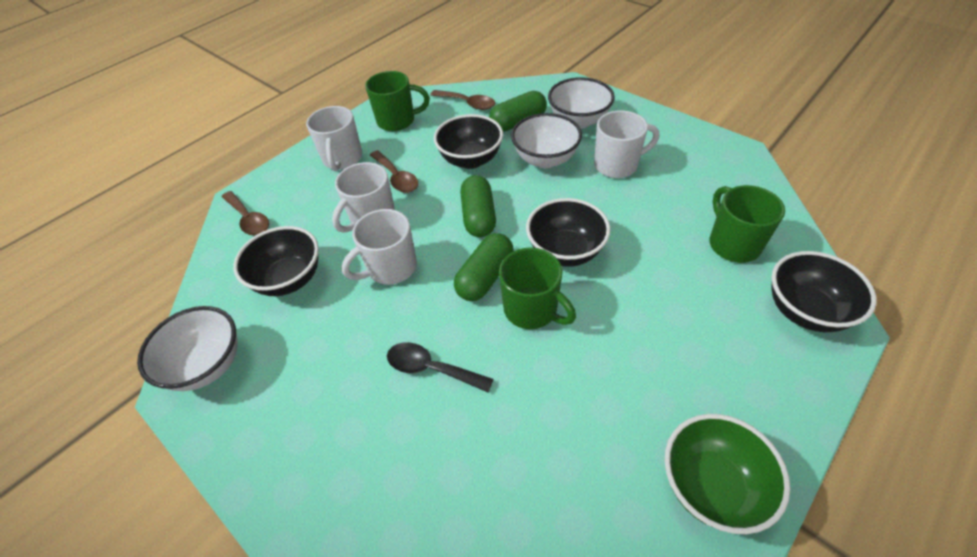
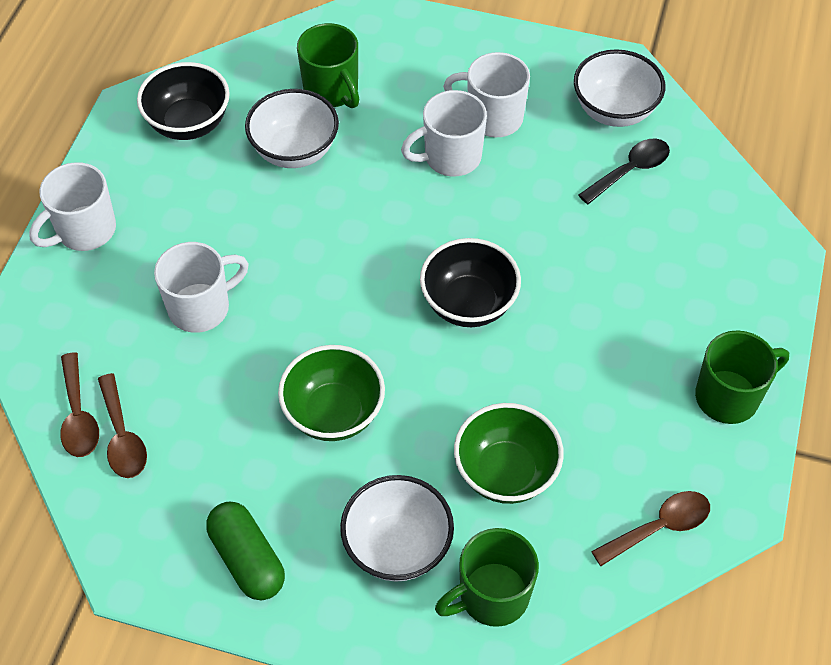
black bowl: 4 -> 2
green bowl: 1 -> 2
green capsule: 3 -> 1

